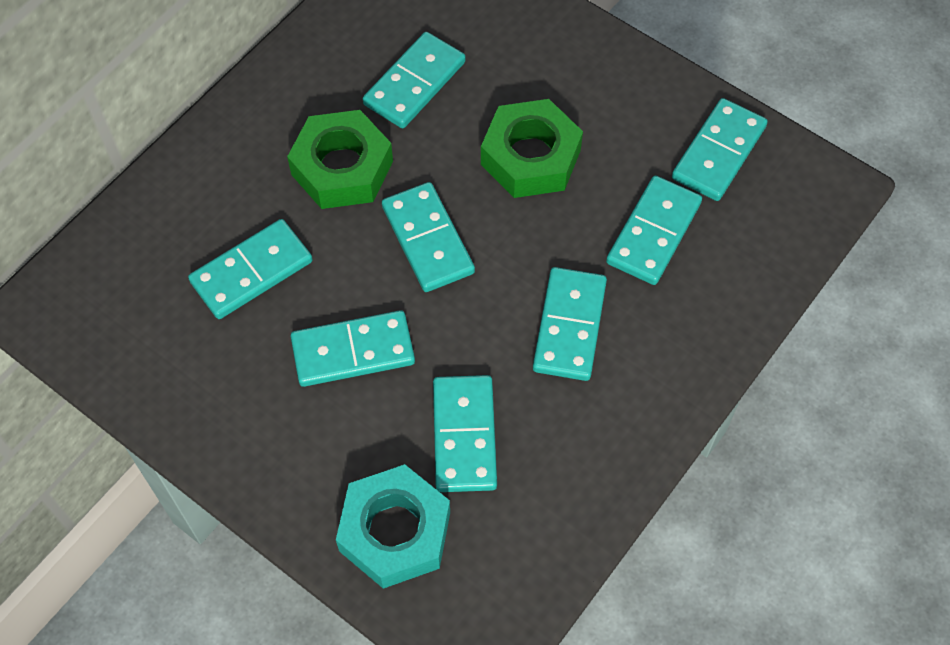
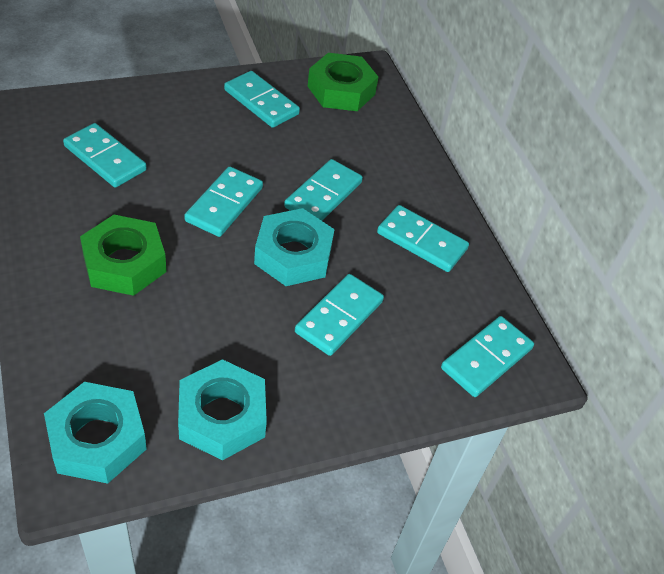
turquoise domino: 8 -> 7
turquoise nut: 1 -> 3

